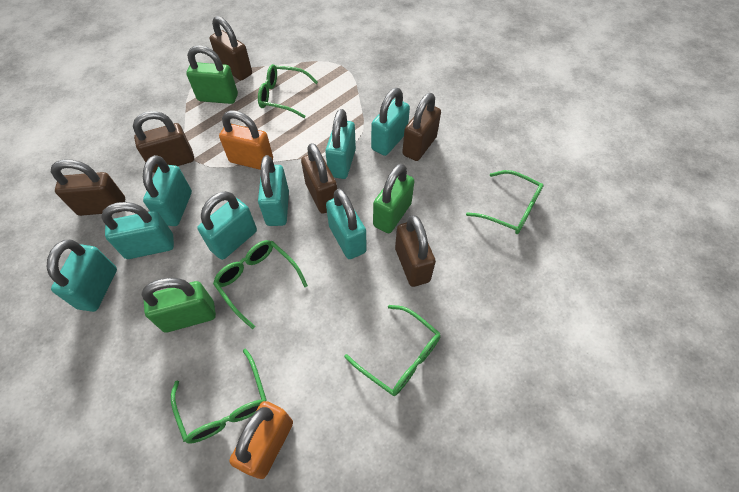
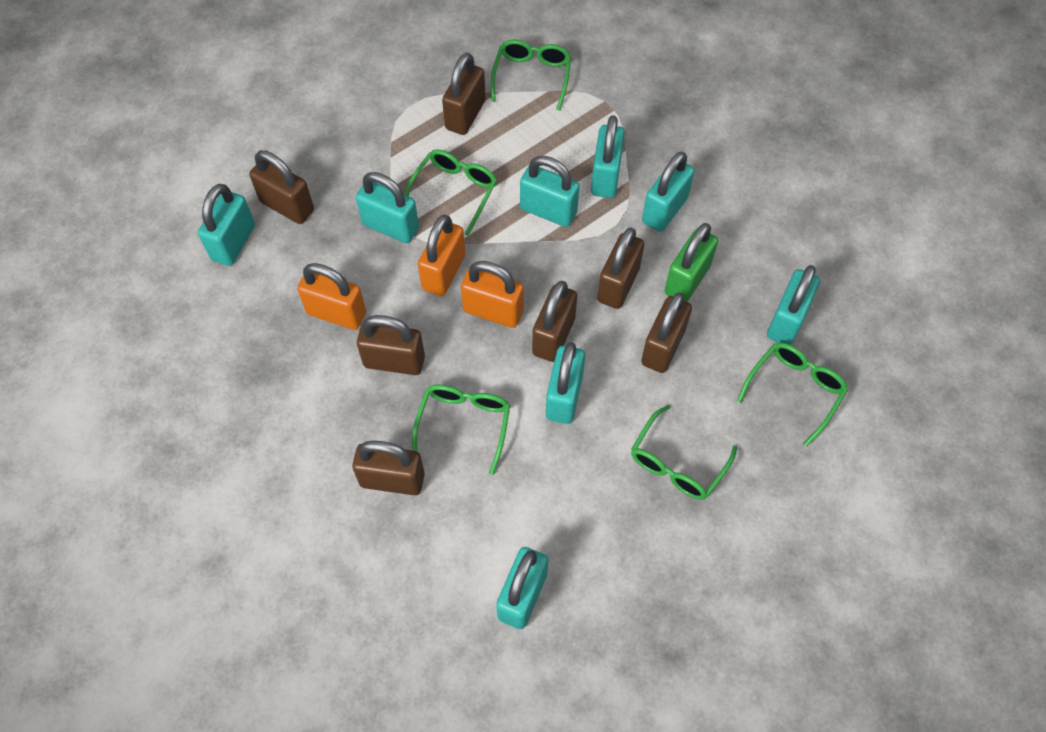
brown padlock: 6 -> 7
green padlock: 3 -> 1
orange padlock: 2 -> 3

